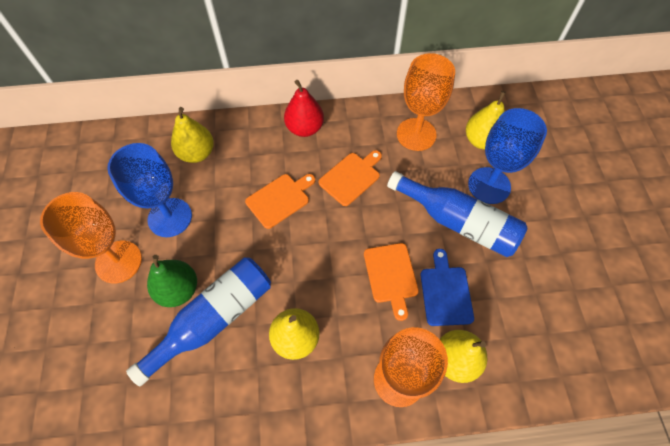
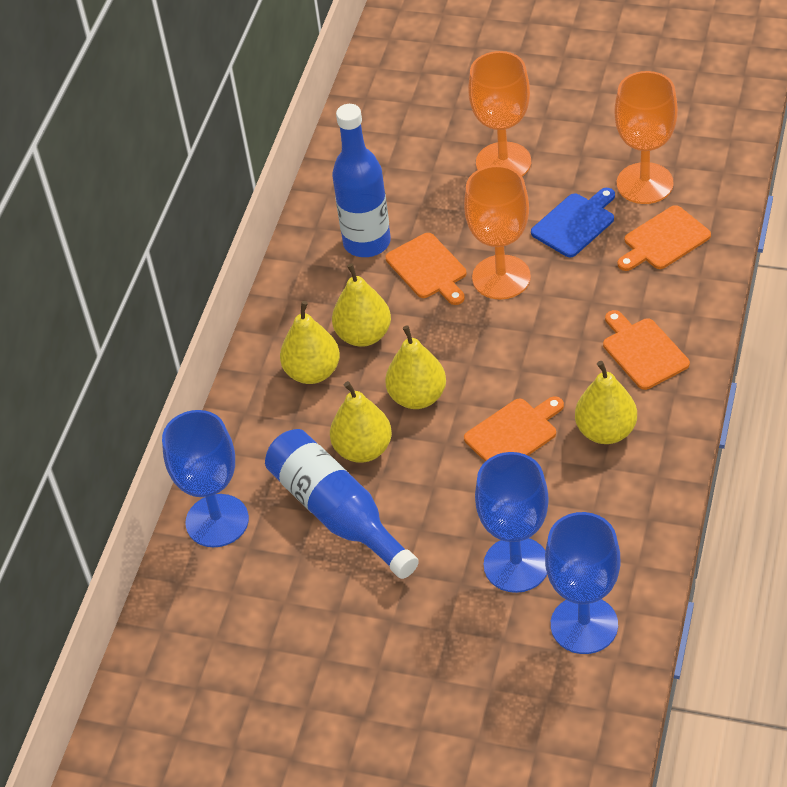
blue goblet: 2 -> 3
green pear: 1 -> 0
orange cutting board: 3 -> 4
red pear: 1 -> 0
yellow pear: 4 -> 5

